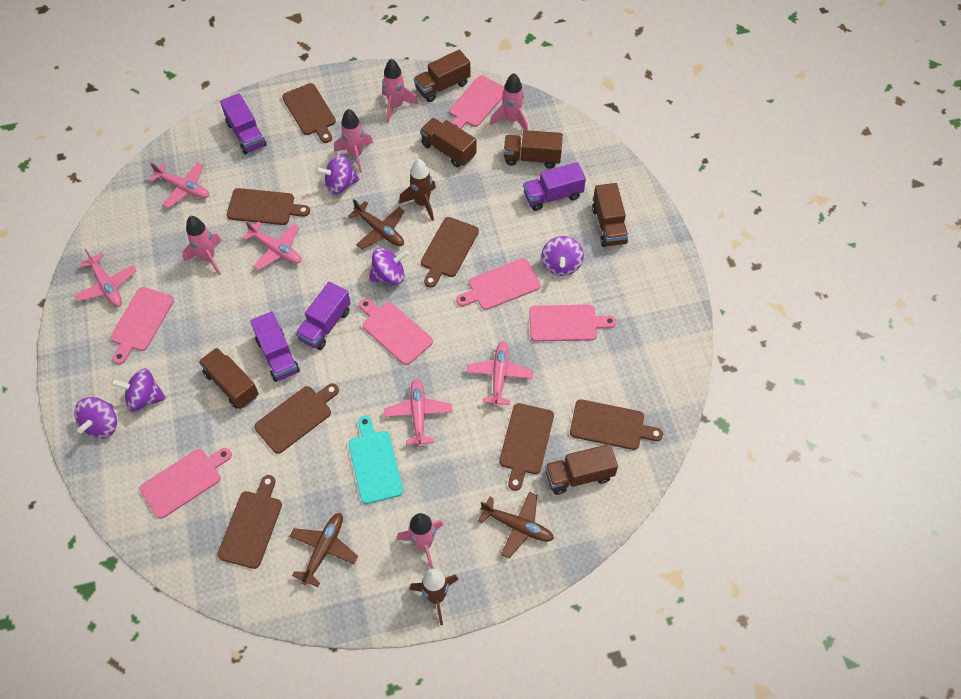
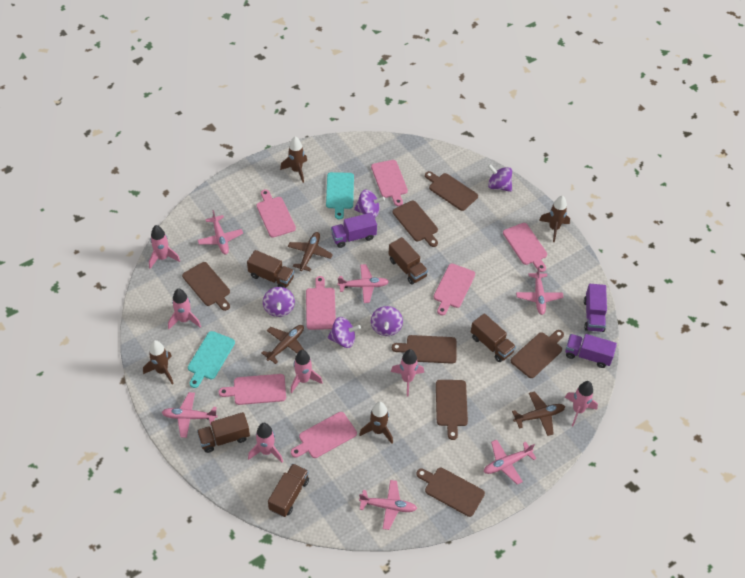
brown rocket: 2 -> 4
brown truck: 6 -> 5
pink cutting board: 6 -> 7
pink plane: 5 -> 6
pink rocket: 5 -> 6
purple truck: 4 -> 3
turquoise cutting board: 1 -> 2

